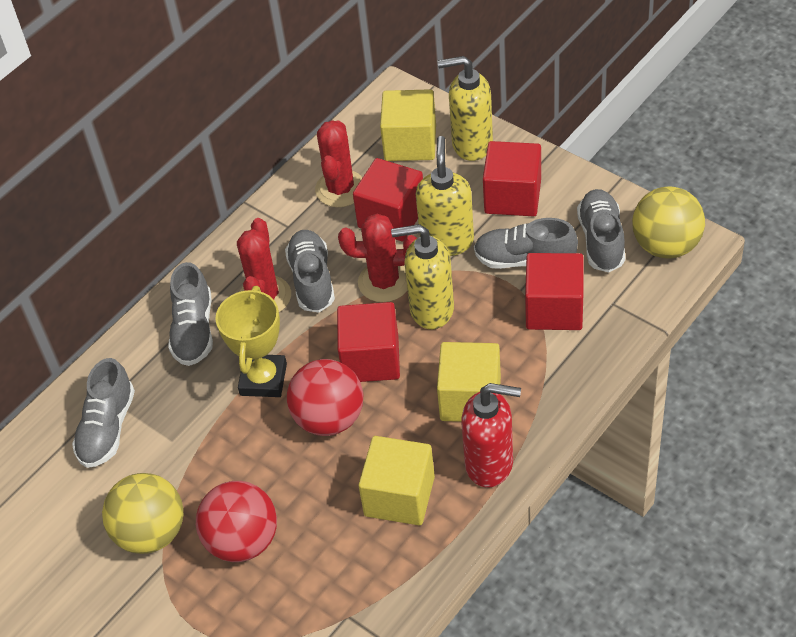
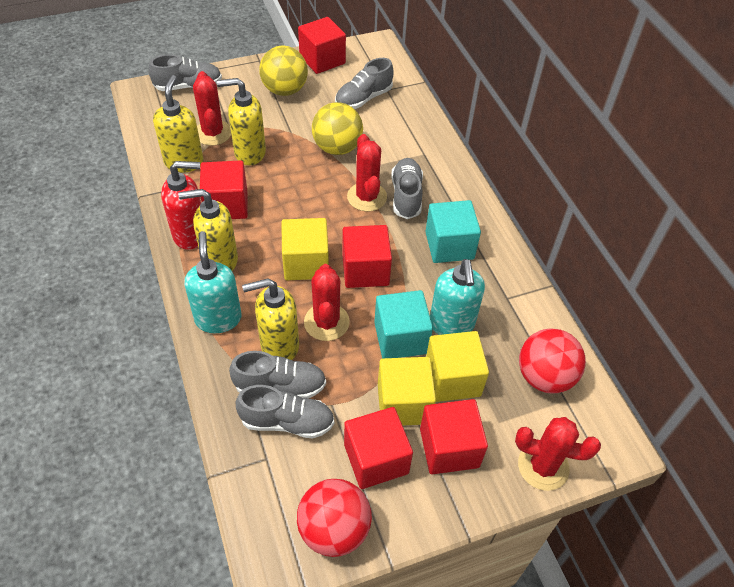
red cactus: 3 -> 4
red cube: 4 -> 5
turquoise cube: 0 -> 2
turquoise soap dispenser: 0 -> 2
yellow soap dispenser: 3 -> 4
yellow trophy: 1 -> 0

